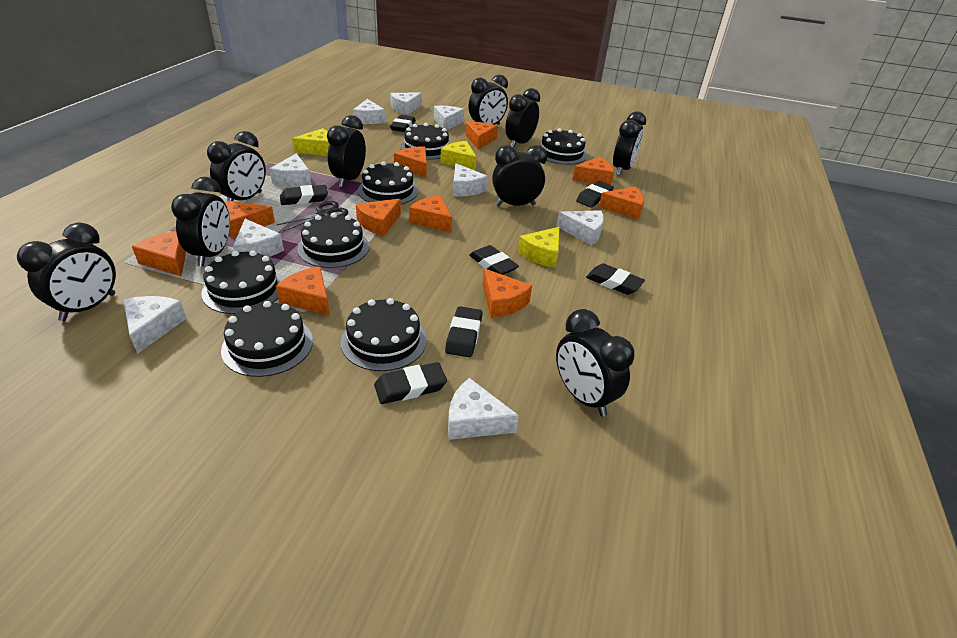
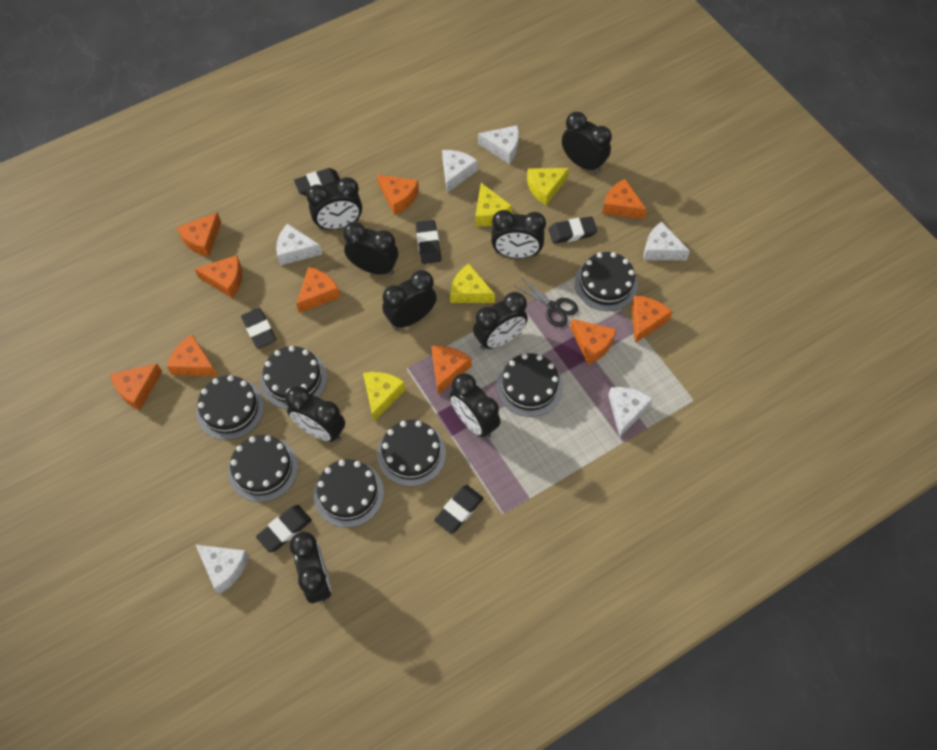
black eraser: 7 -> 6
white cheese: 9 -> 6
yellow cheese: 3 -> 4

